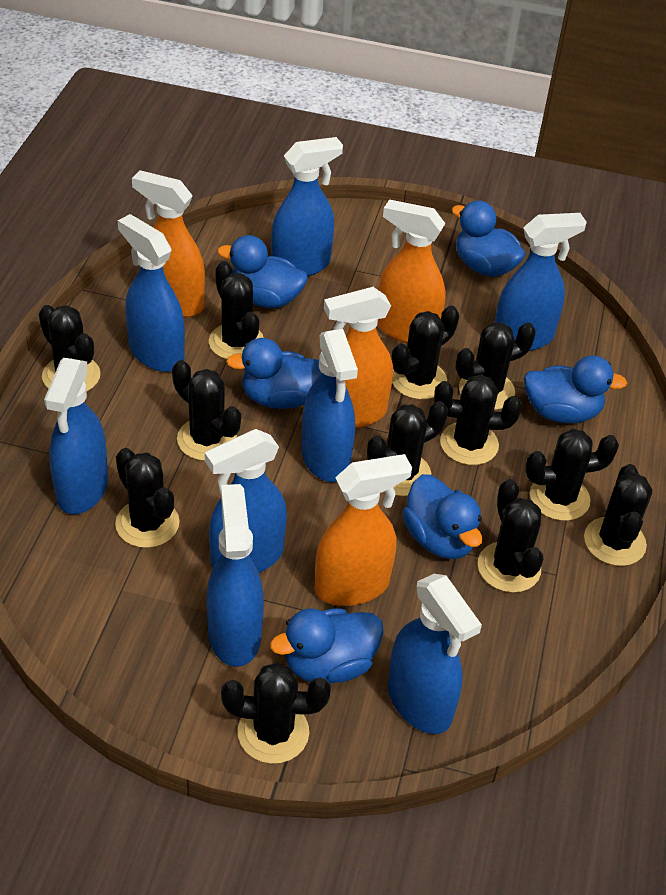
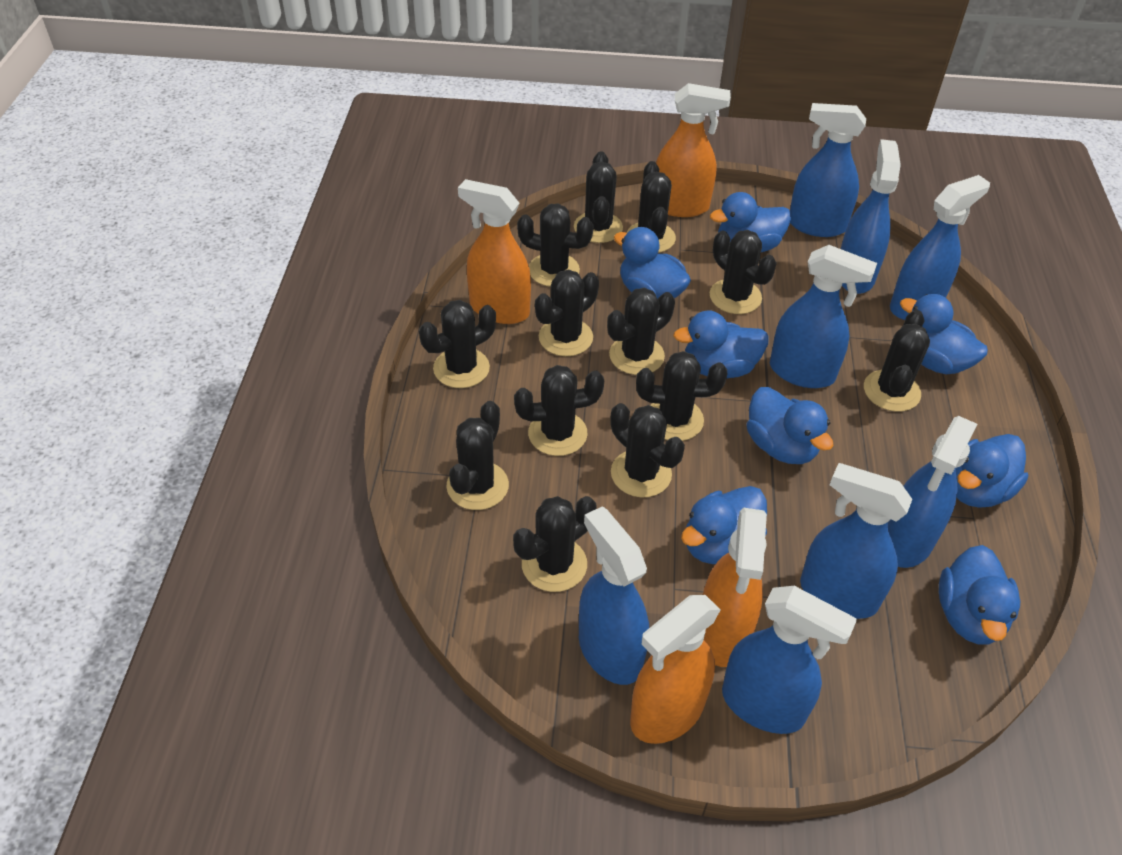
black cactus: 12 -> 13
blue duck: 6 -> 8

